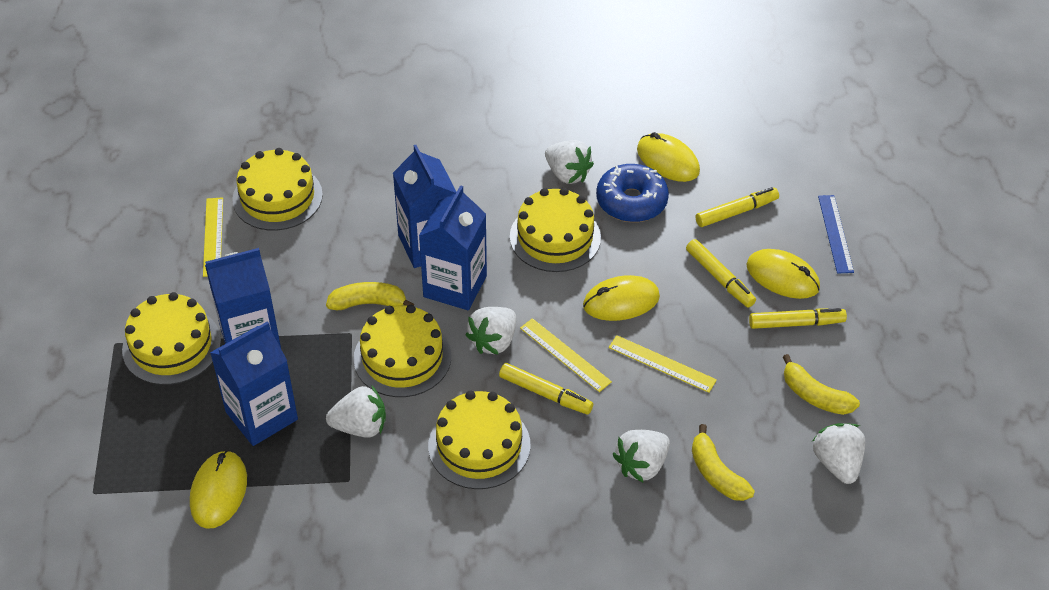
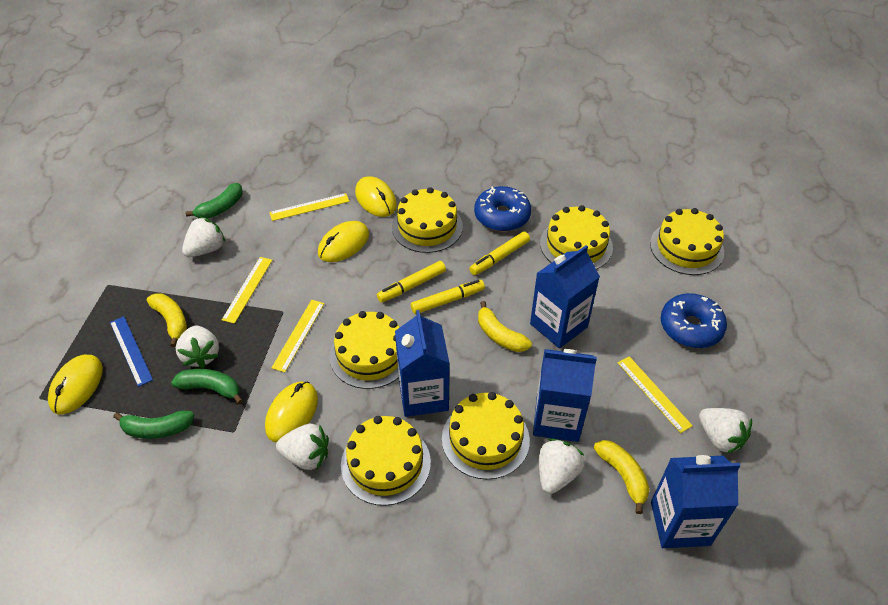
blue donut: 1 -> 2
green banana: 0 -> 3
yellow cake: 5 -> 6
yellow marker: 4 -> 3
yellow ruler: 3 -> 4

